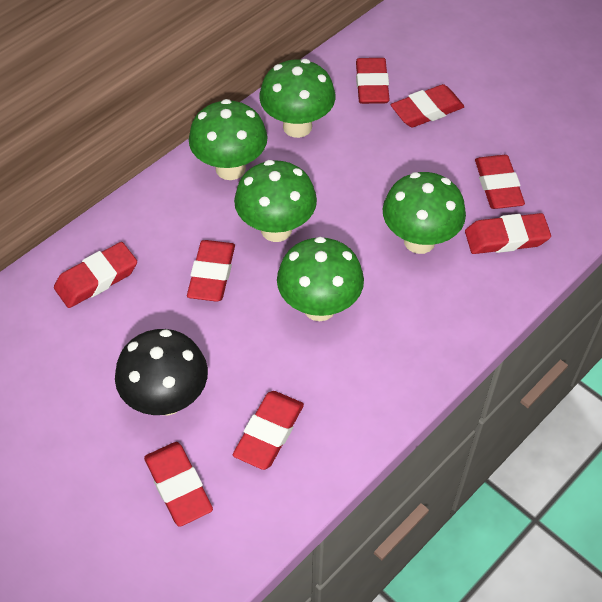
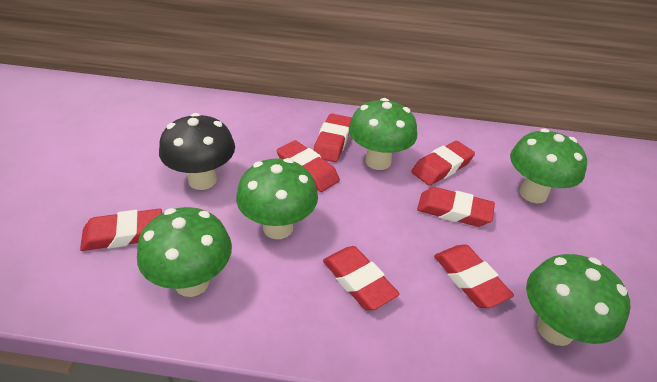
red eraser: 8 -> 7

